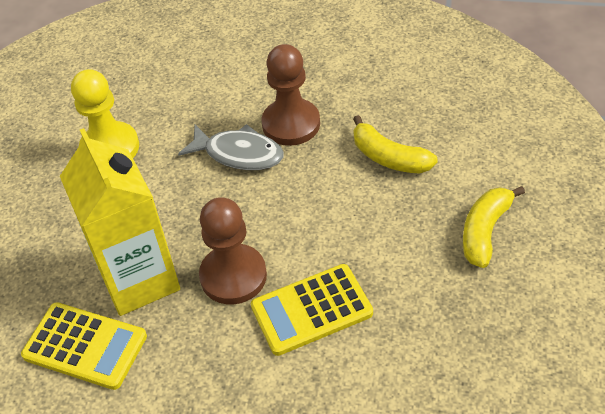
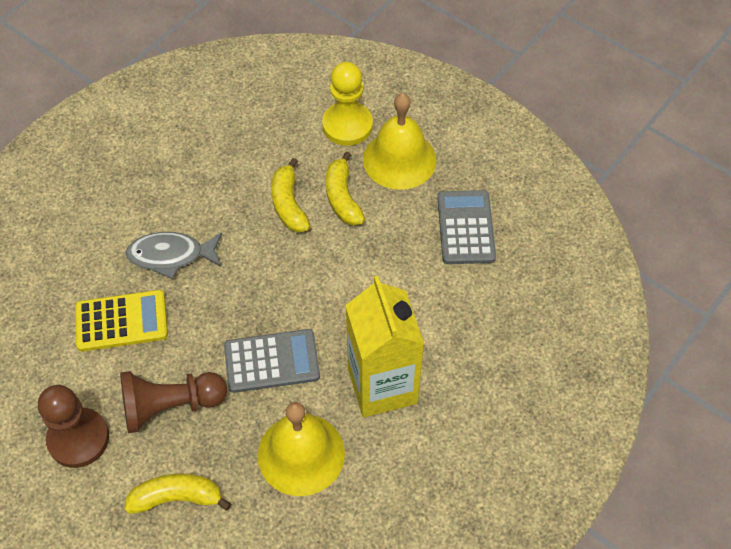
grey calculator: 0 -> 2
yellow banana: 2 -> 3
yellow bell: 0 -> 2
yellow calculator: 2 -> 1

